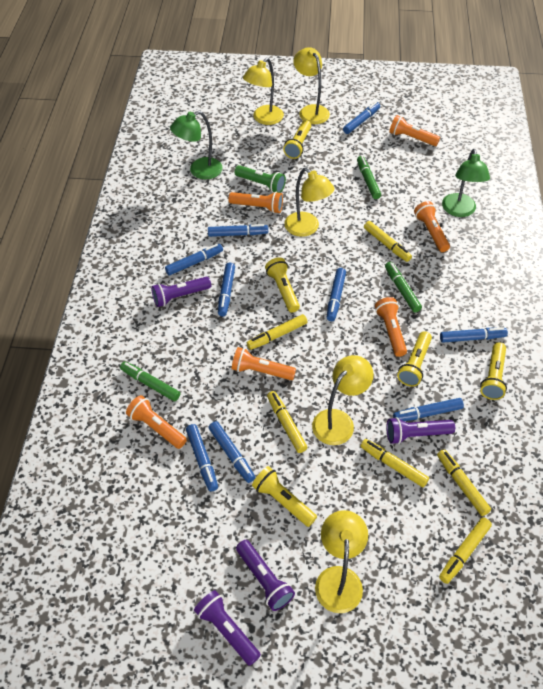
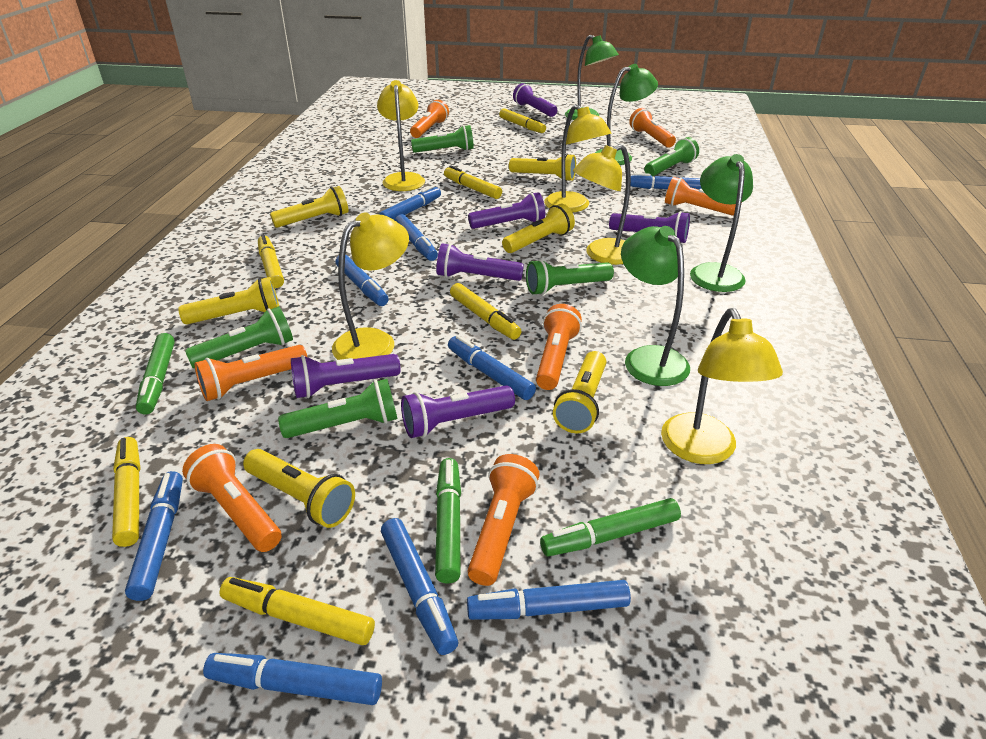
green flashlight: 1 -> 5
green lamp: 2 -> 4
orange flashlight: 6 -> 7
purple flashlight: 4 -> 6
yellow flashlight: 5 -> 6

